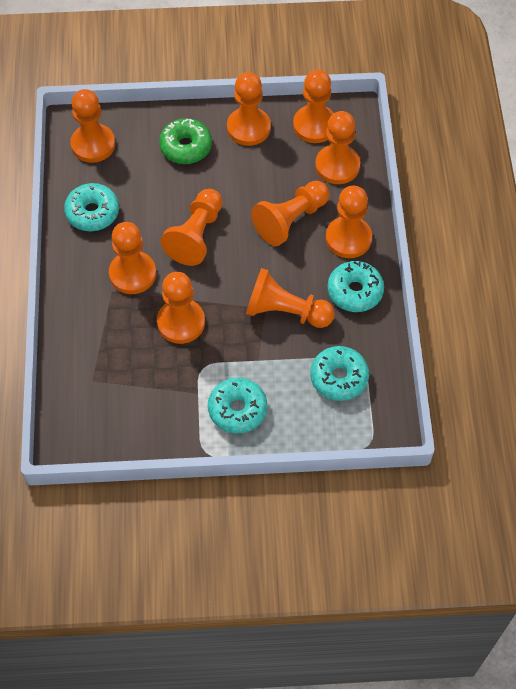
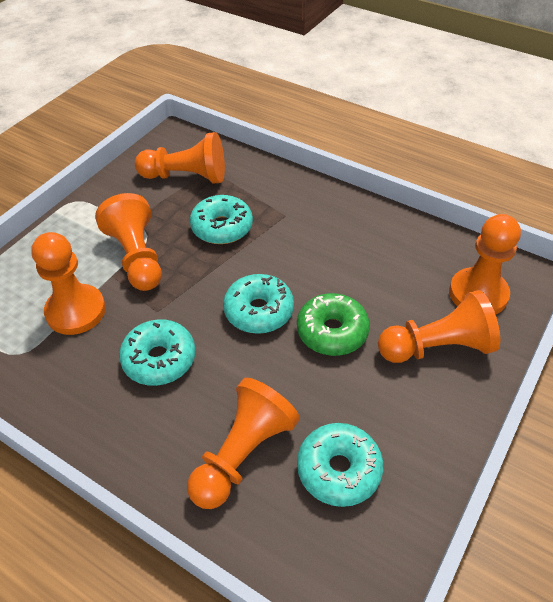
orange pawn: 10 -> 6

